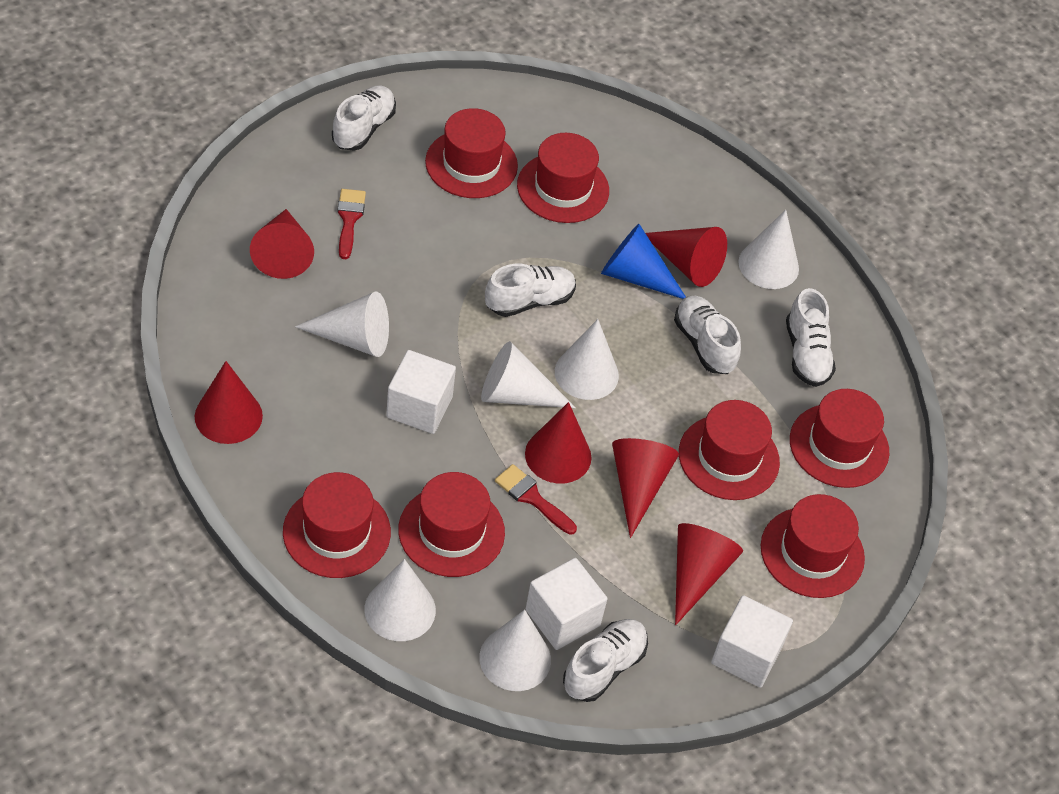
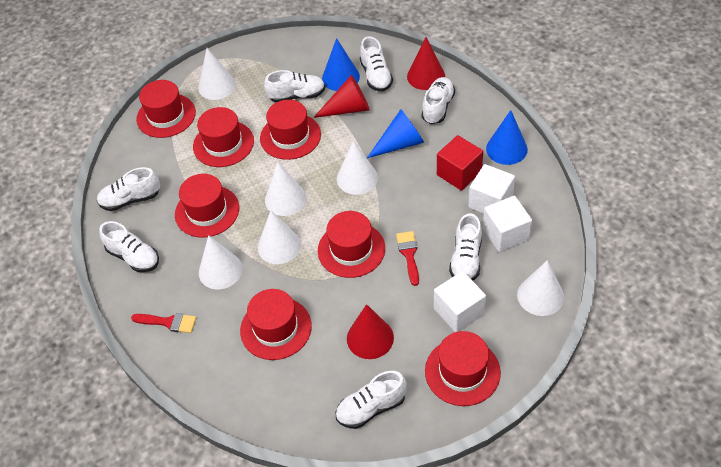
blue cone: 1 -> 3
red cone: 6 -> 3
red cube: 0 -> 1
white shoe: 5 -> 7

